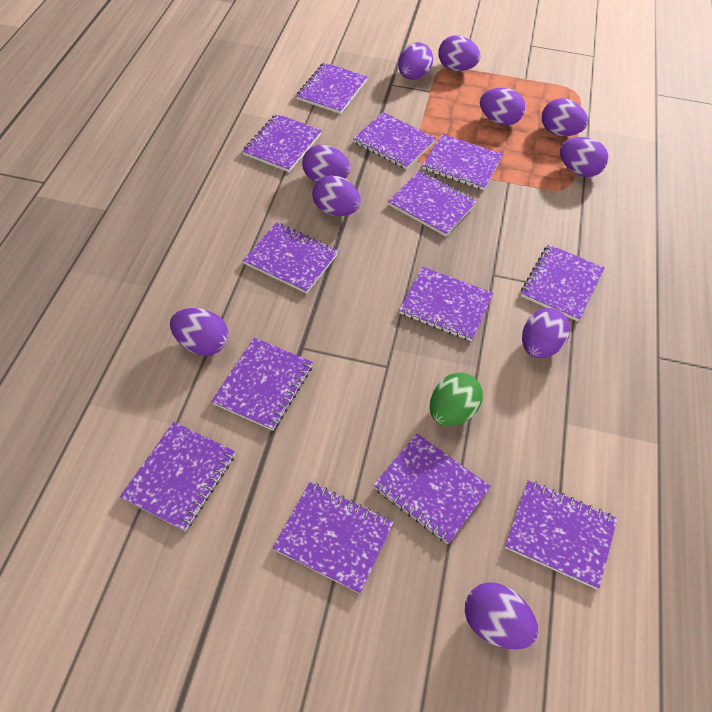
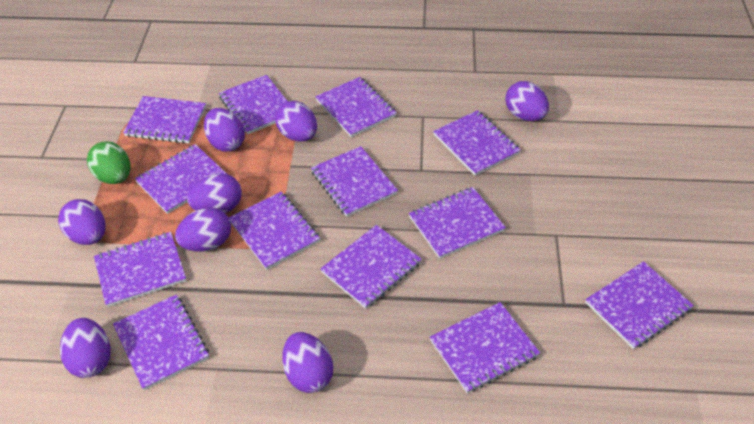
purple egg: 10 -> 8

